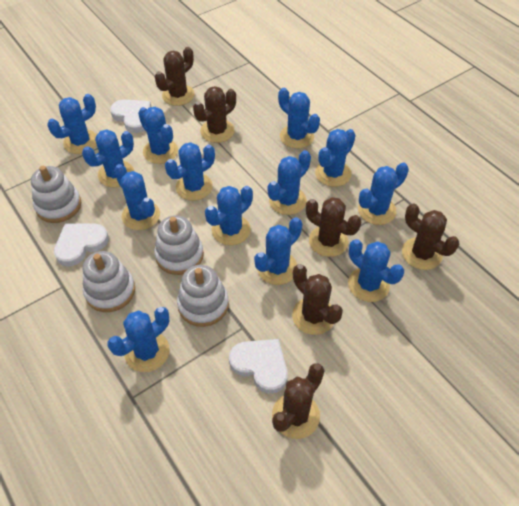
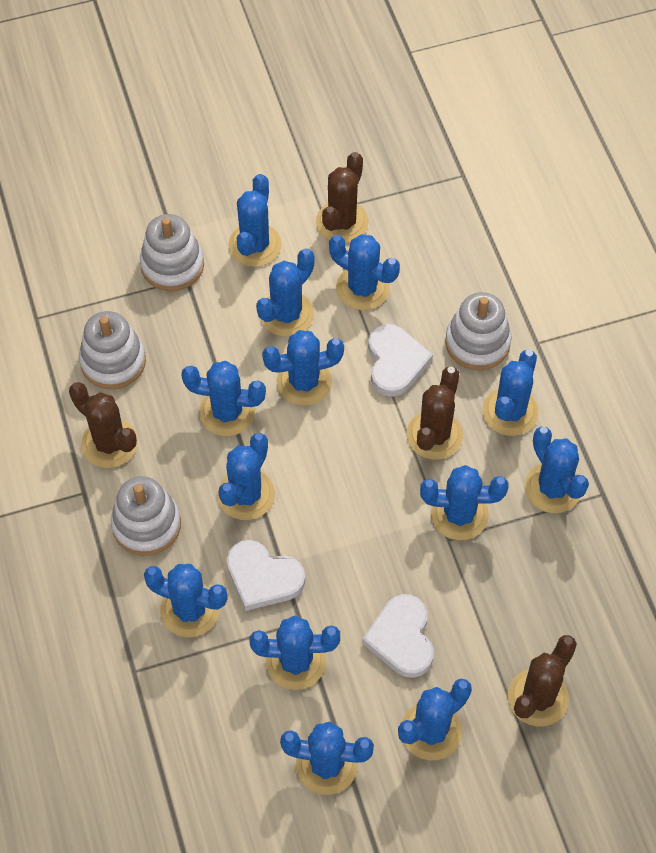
brown cactus: 6 -> 4

